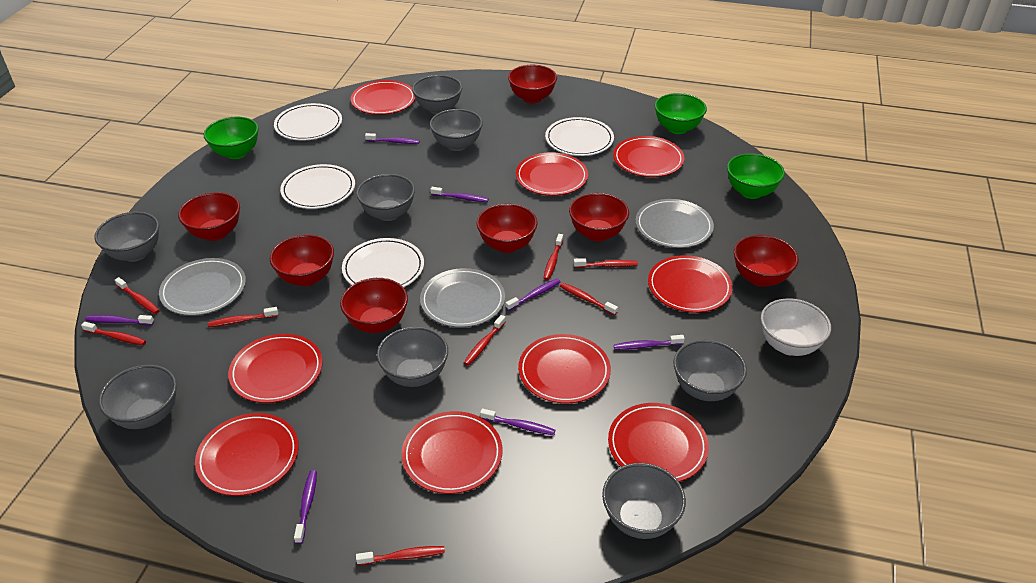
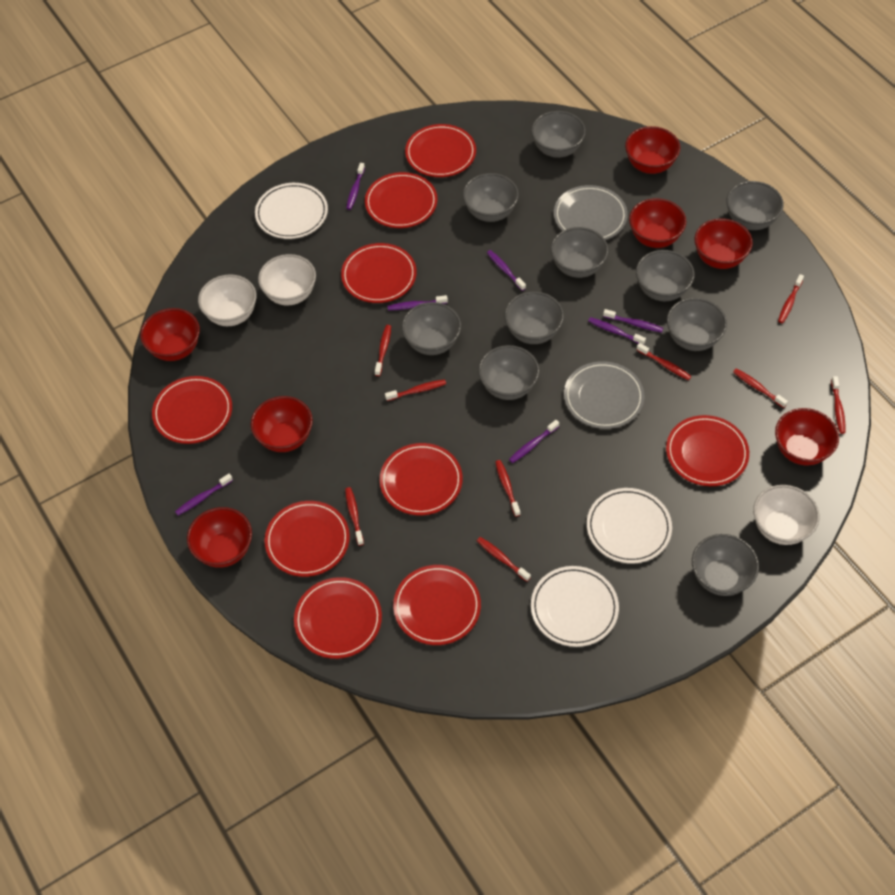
green bowl: 3 -> 0
grey bowl: 8 -> 10
grey plate: 3 -> 2
red toothbrush: 8 -> 9
white bowl: 1 -> 3
white plate: 4 -> 3

